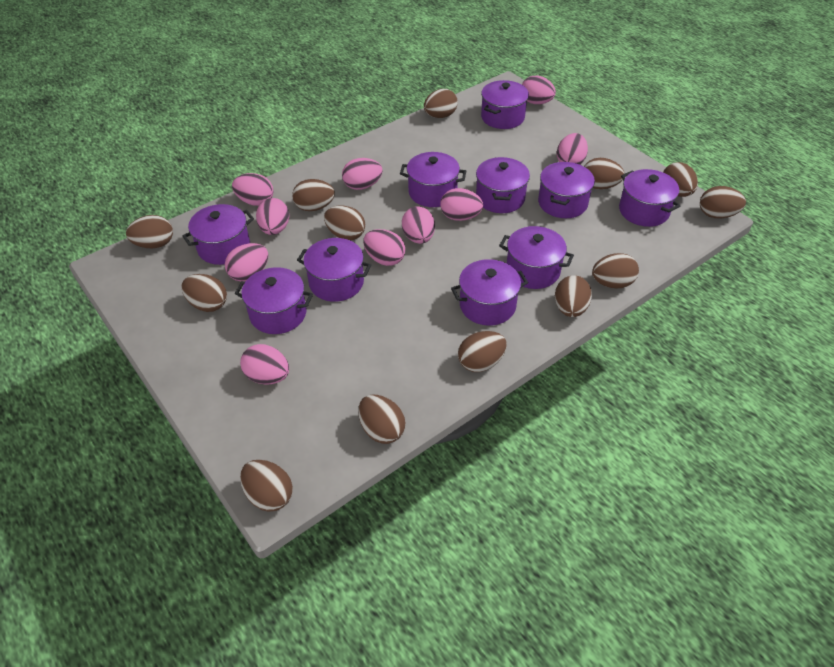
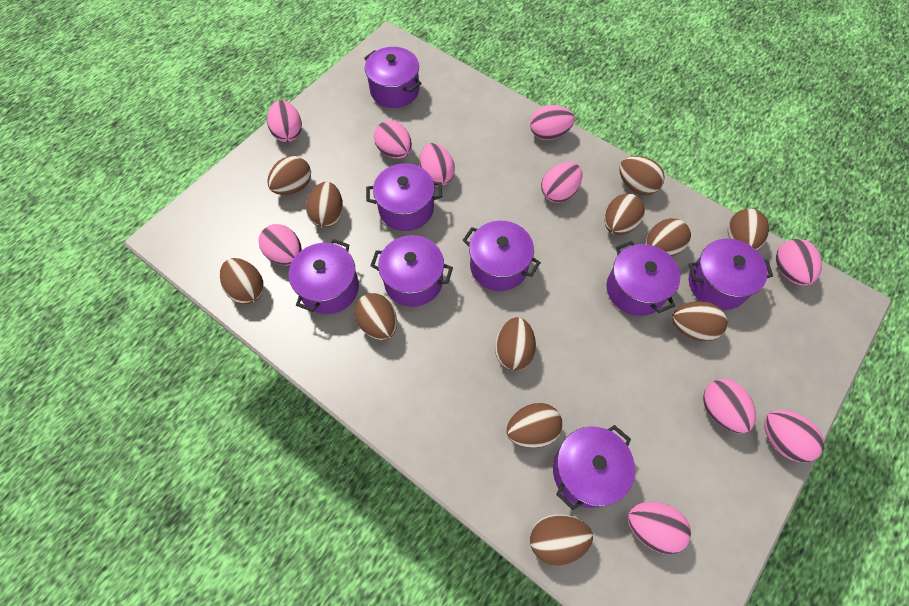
brown egg: 13 -> 12
purple pot: 10 -> 8

